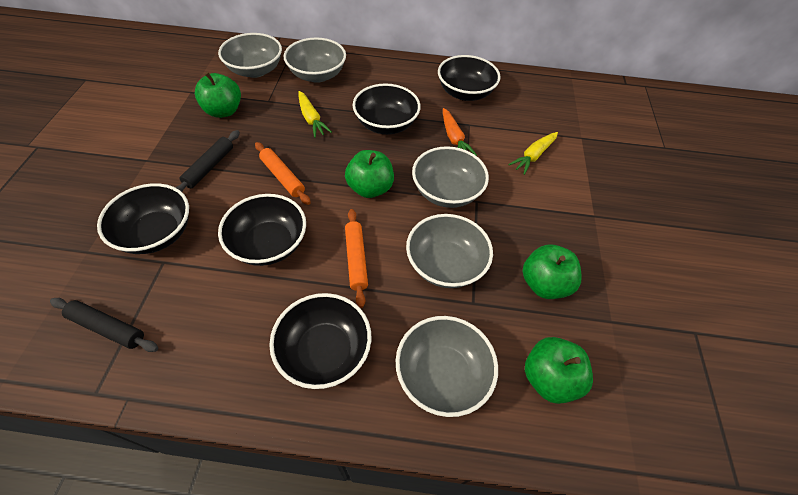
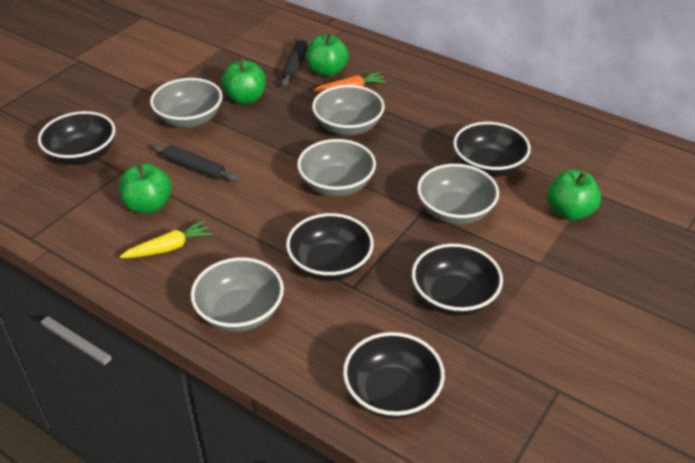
orange rolling pin: 2 -> 0
yellow carrot: 2 -> 1

